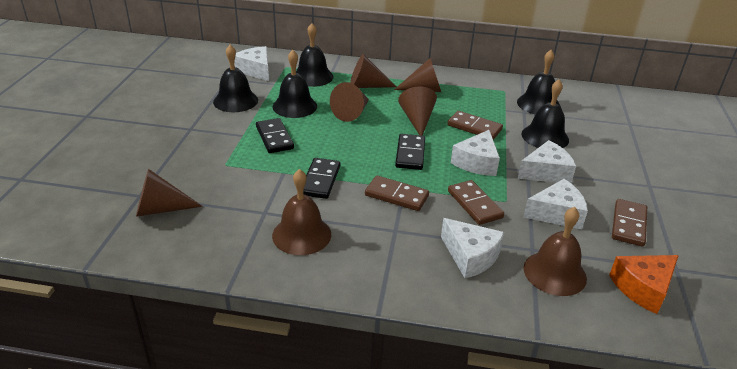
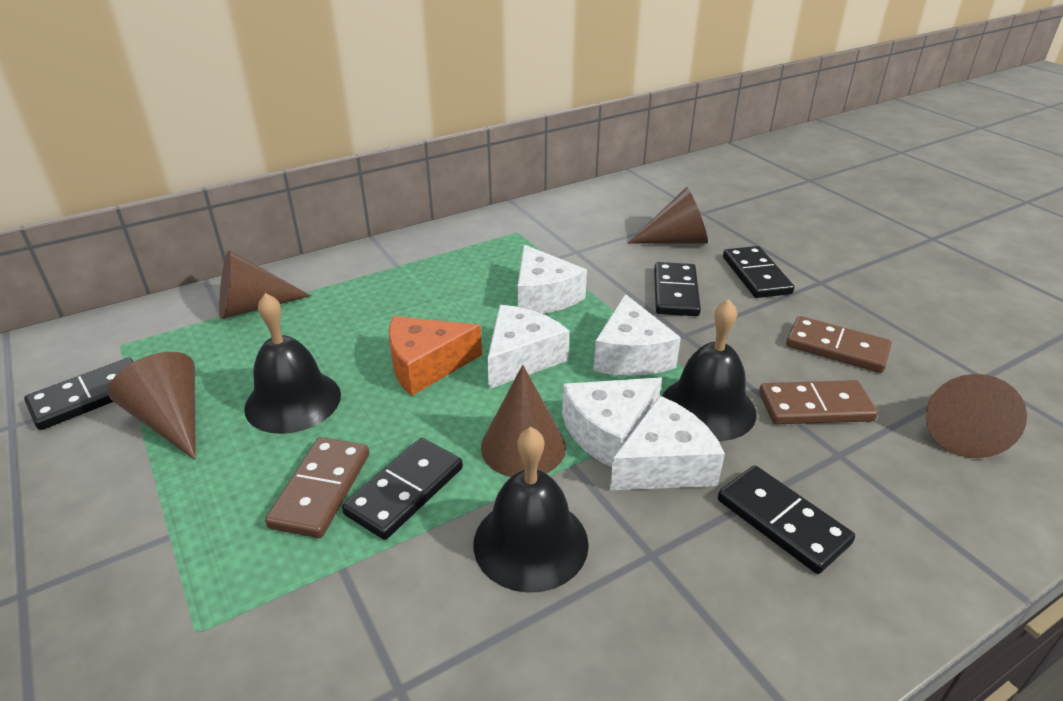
black bell: 5 -> 3
black domino: 3 -> 5
brown bell: 2 -> 0
brown domino: 4 -> 3

